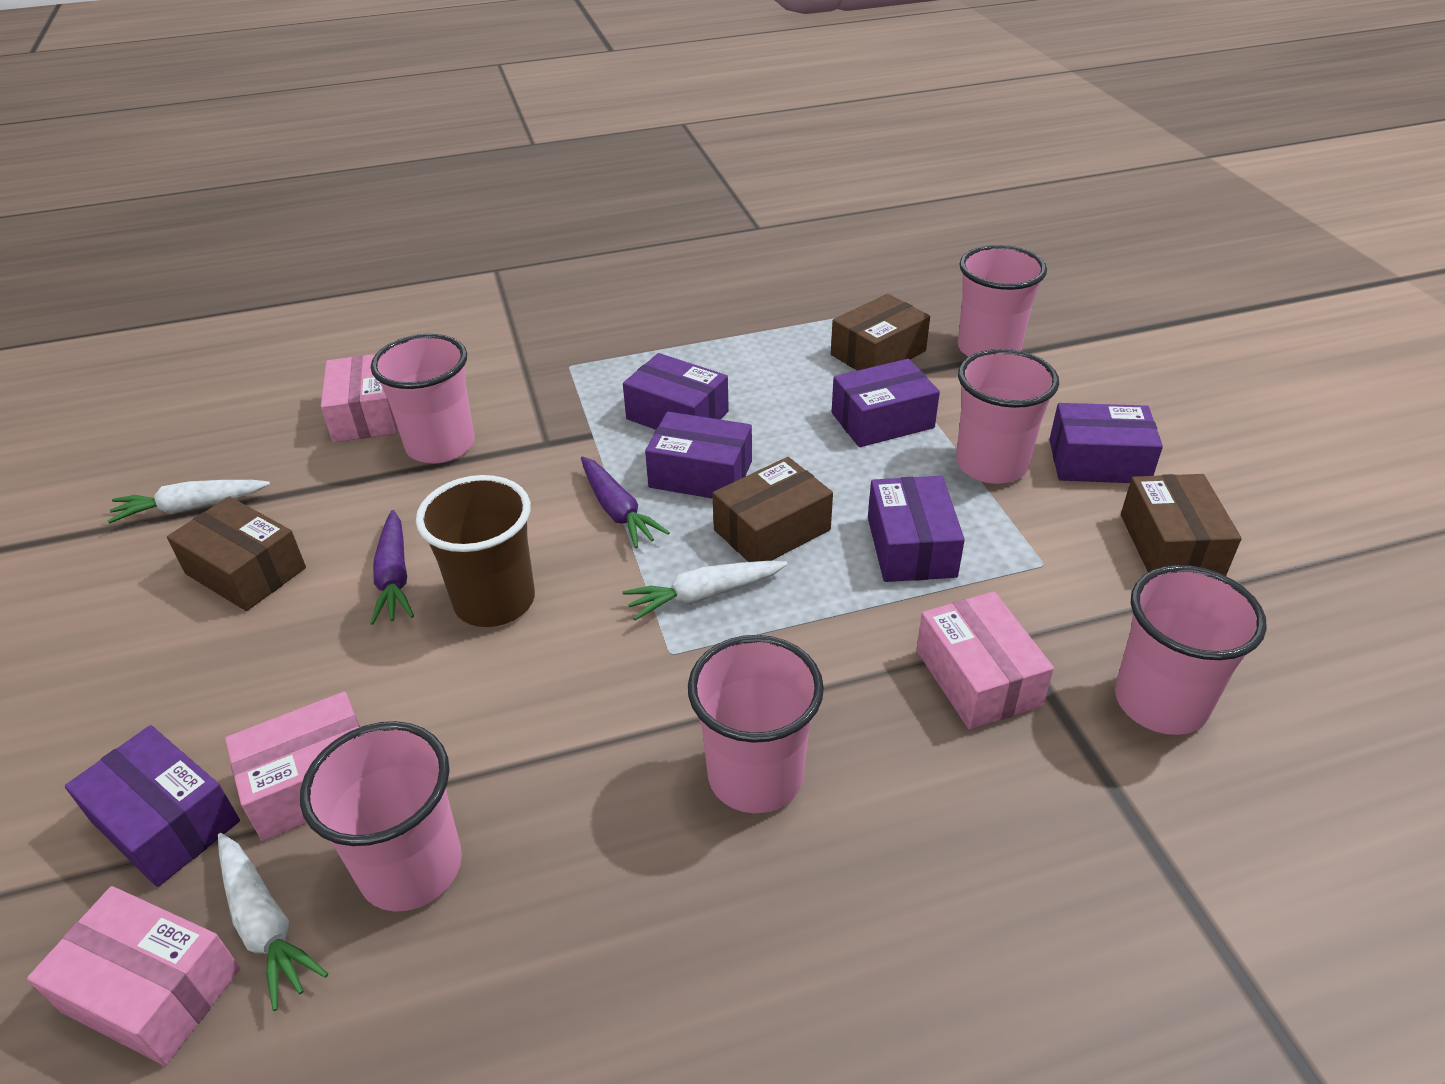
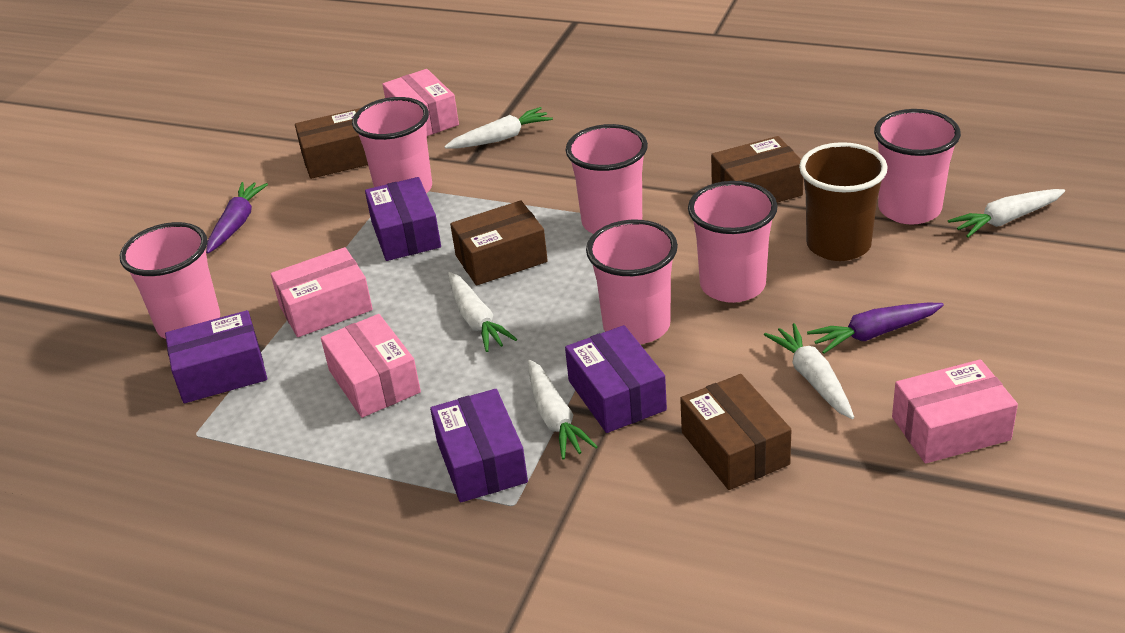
purple box: 6 -> 4
white carrot: 3 -> 5

